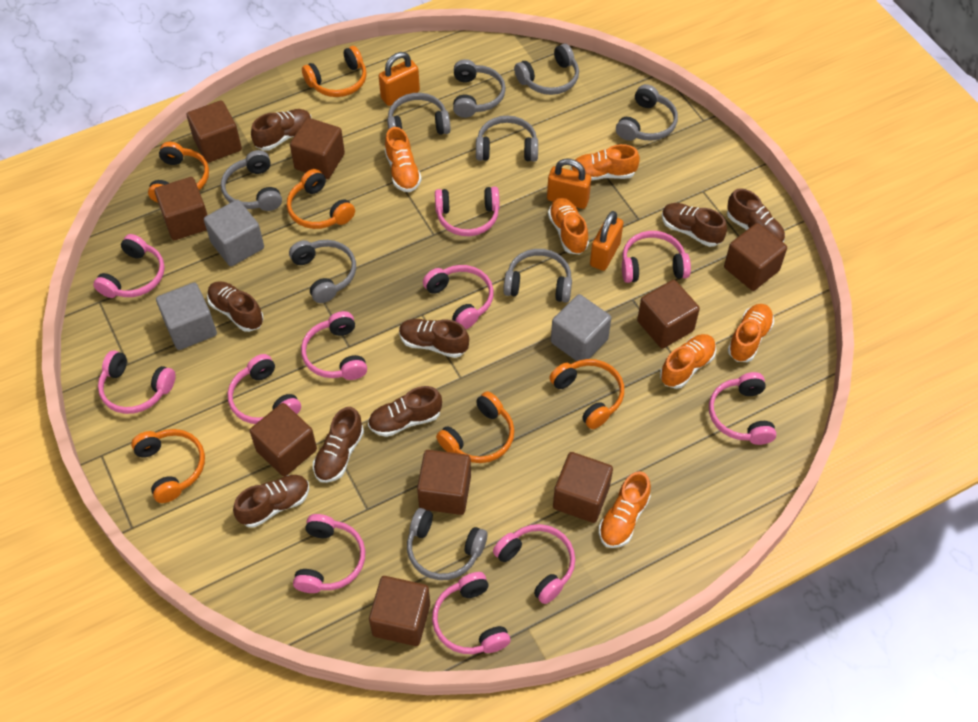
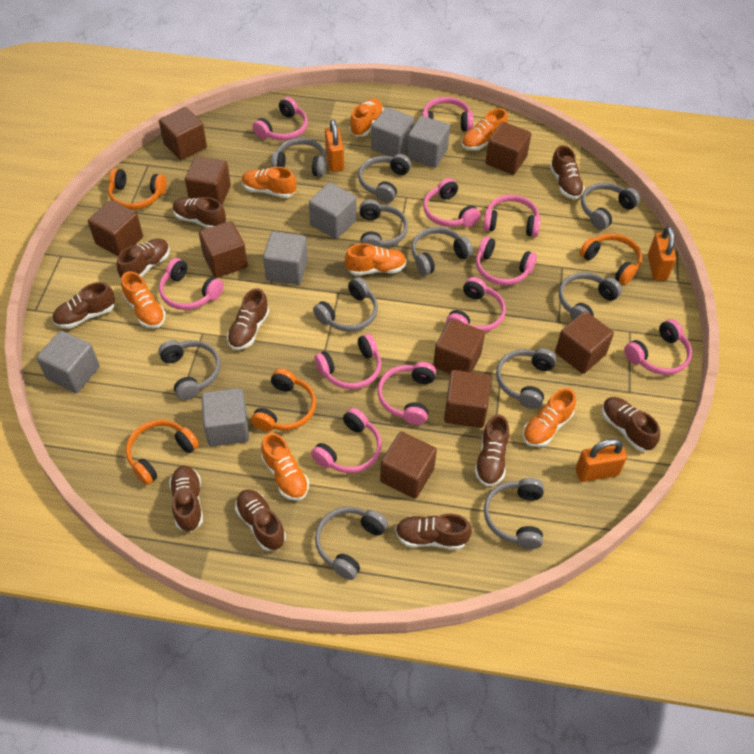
brown shoe: 8 -> 10
grey cube: 3 -> 6
grey headphones: 9 -> 11
orange headphones: 6 -> 4
orange shoe: 6 -> 7

